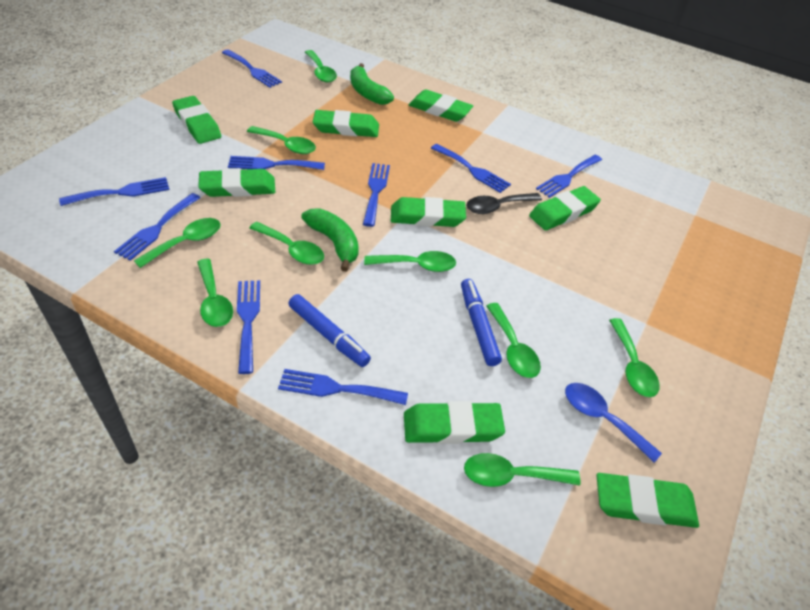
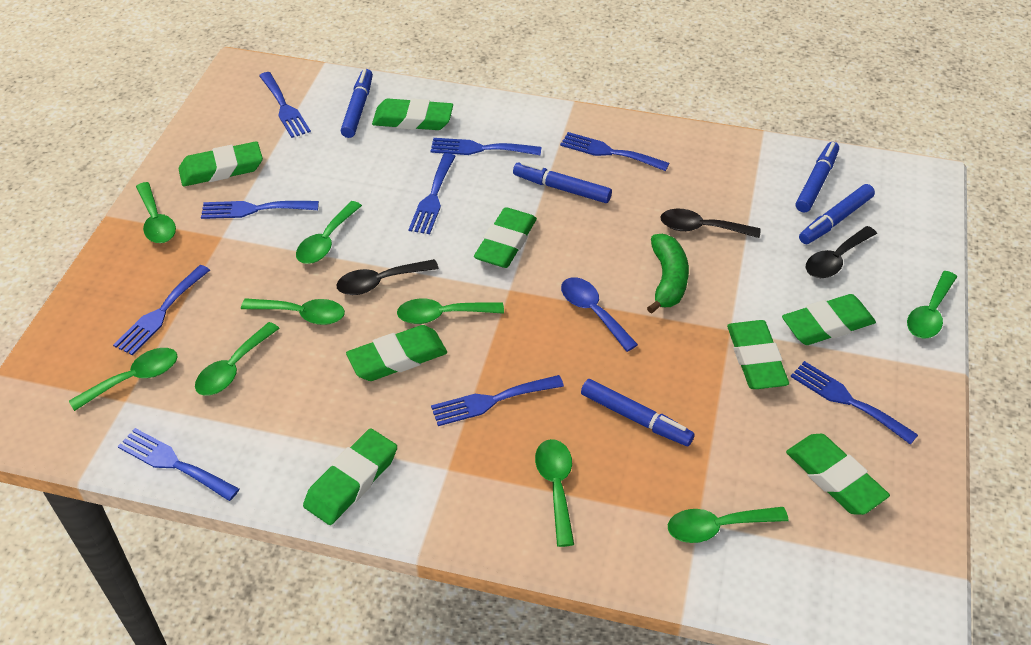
black spoon: 1 -> 3
blue marker: 2 -> 5
green banana: 2 -> 1

